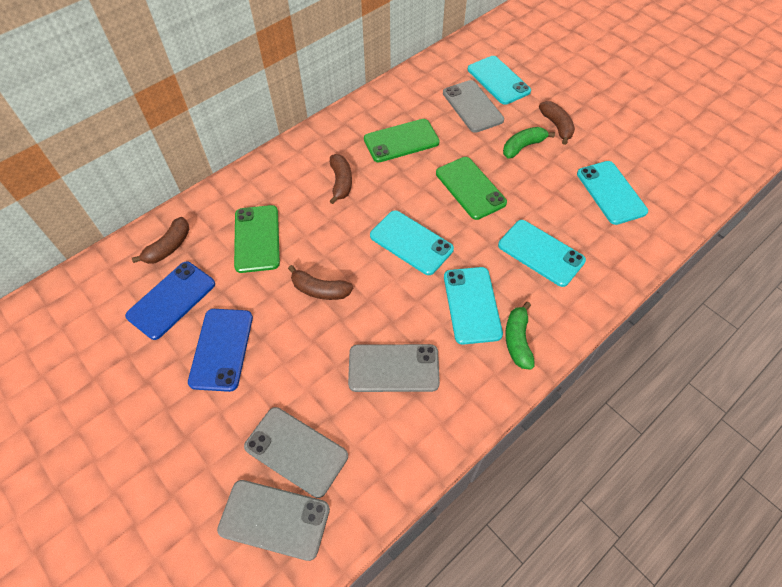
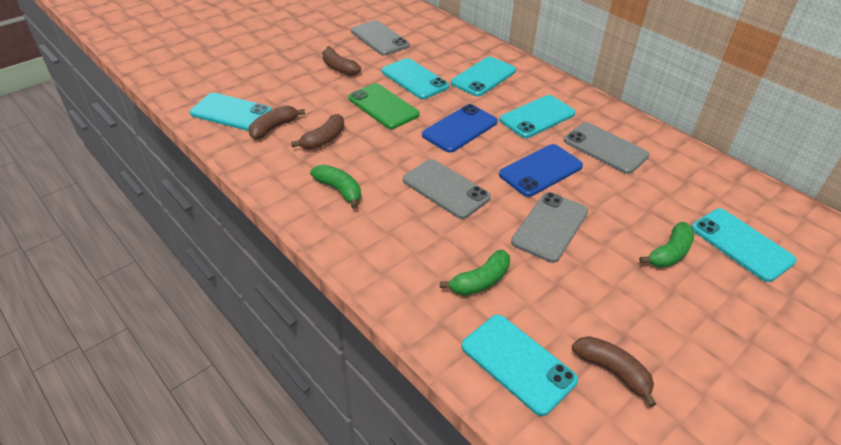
green banana: 2 -> 3
green phone: 3 -> 1
turquoise phone: 5 -> 6

